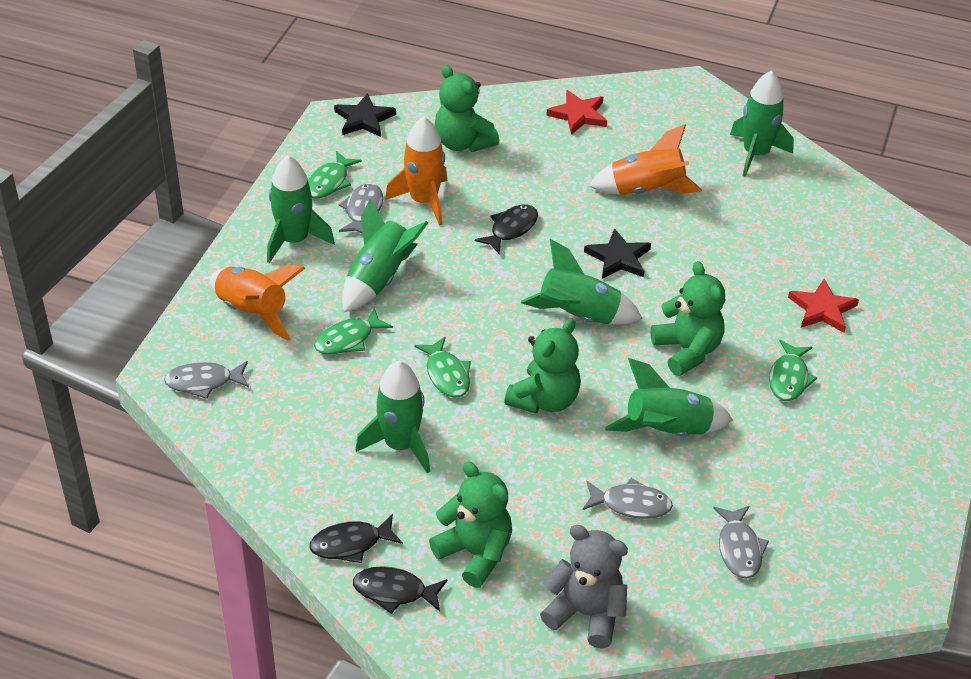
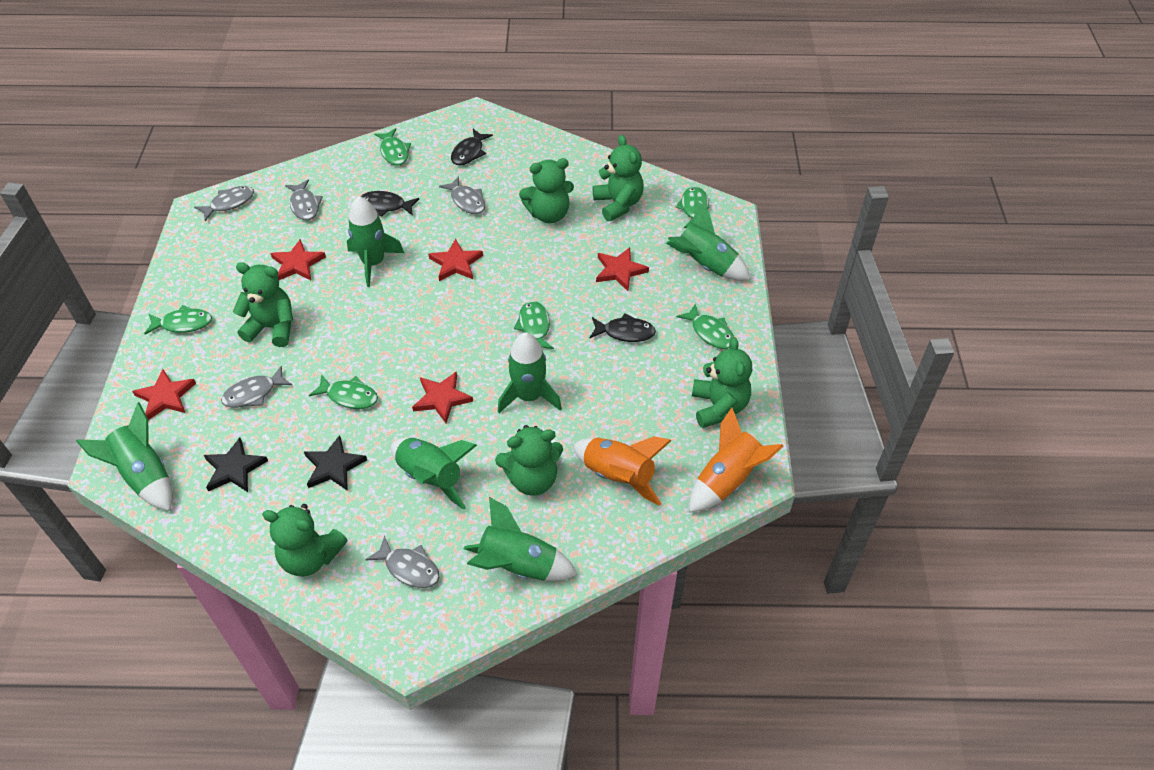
green fish: 4 -> 6
green teddy bear: 4 -> 6
grey fish: 4 -> 5
grey teddy bear: 1 -> 0
orange rocket: 3 -> 2
red star: 2 -> 5

